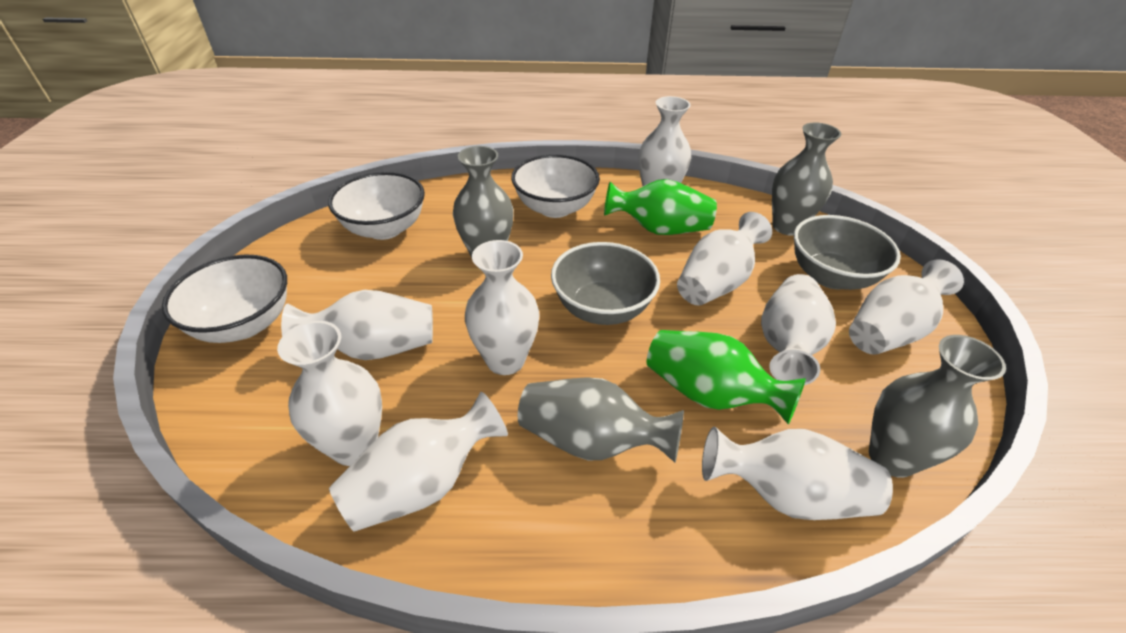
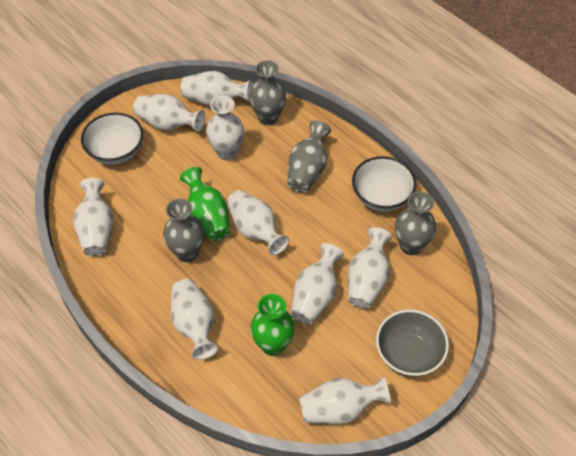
grey bowl: 2 -> 1
white bowl: 3 -> 2

